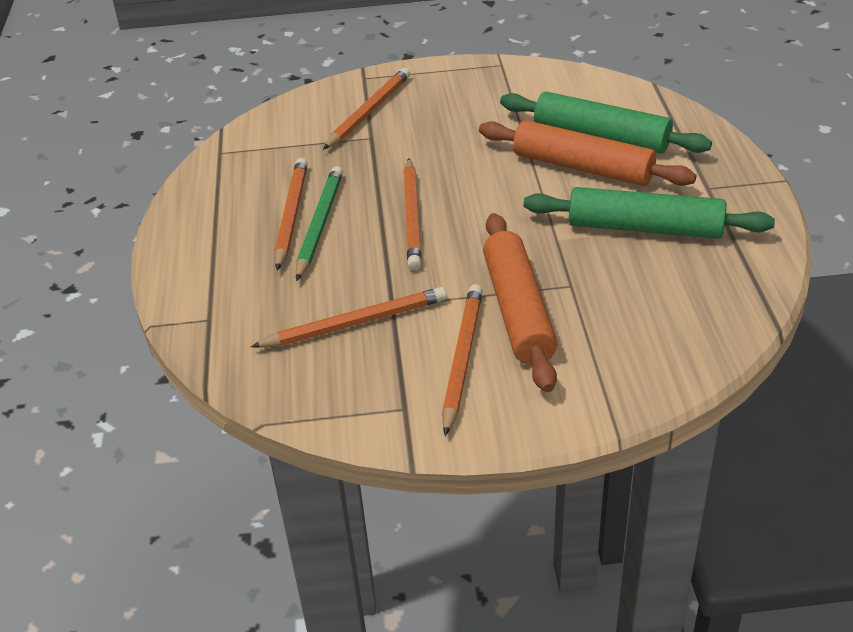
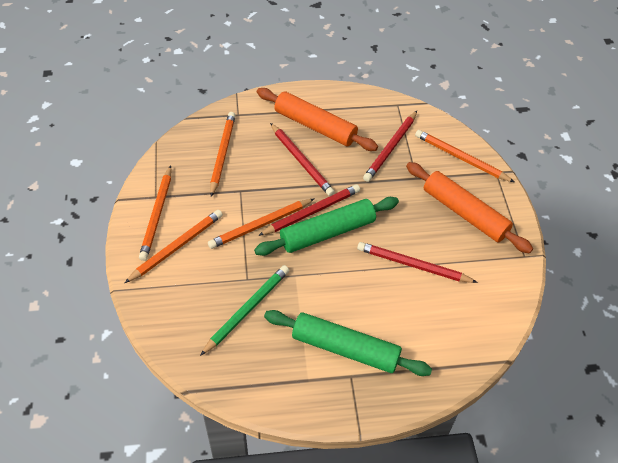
red pencil: 0 -> 4

